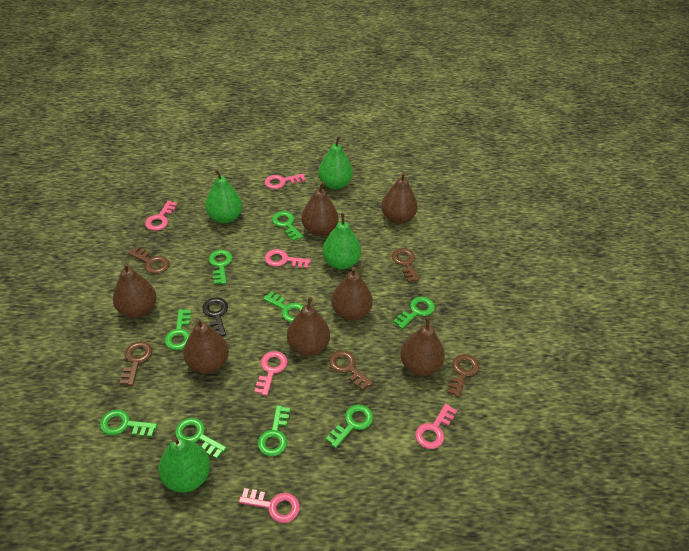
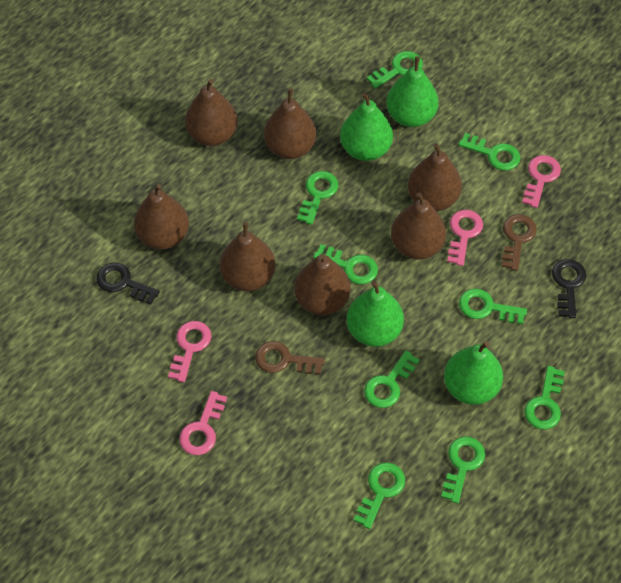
black key: 1 -> 2
brown key: 5 -> 2
pink key: 6 -> 4

